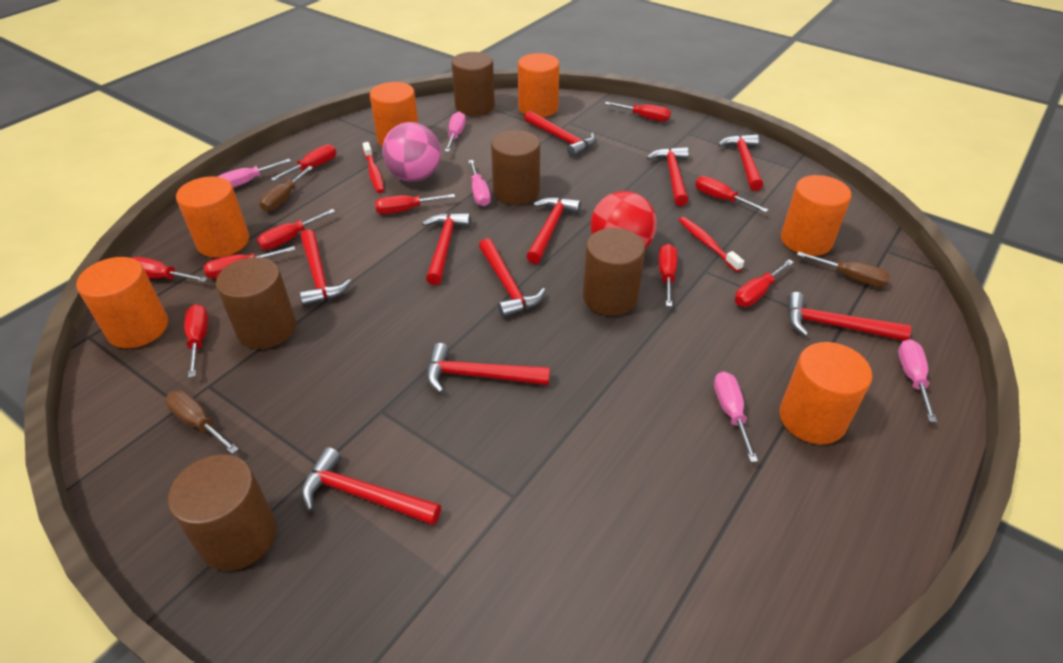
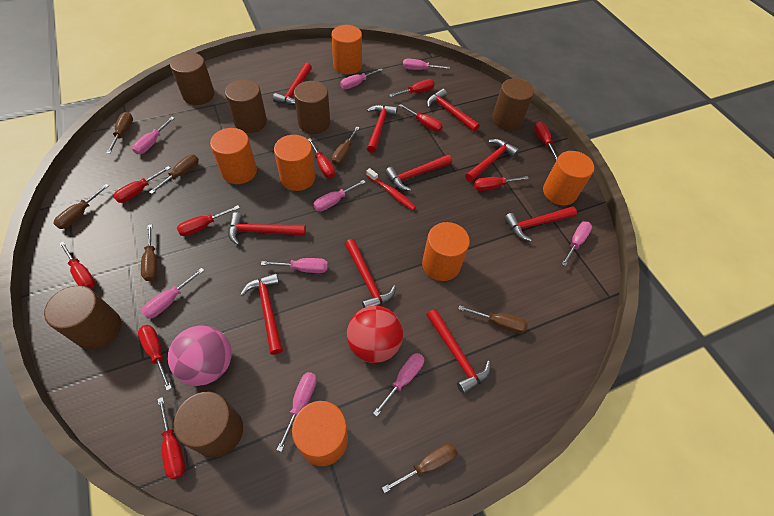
brown cylinder: 5 -> 6
brown screwdriver: 3 -> 7
pink screwdriver: 5 -> 9
red toothbrush: 2 -> 1

